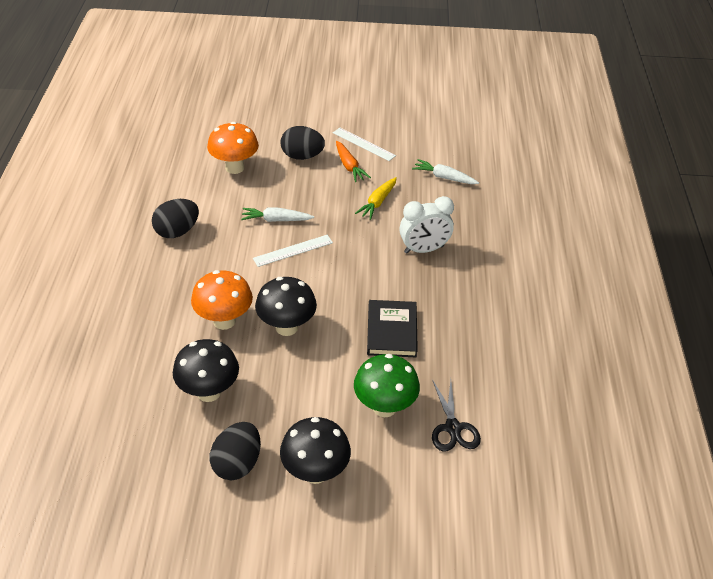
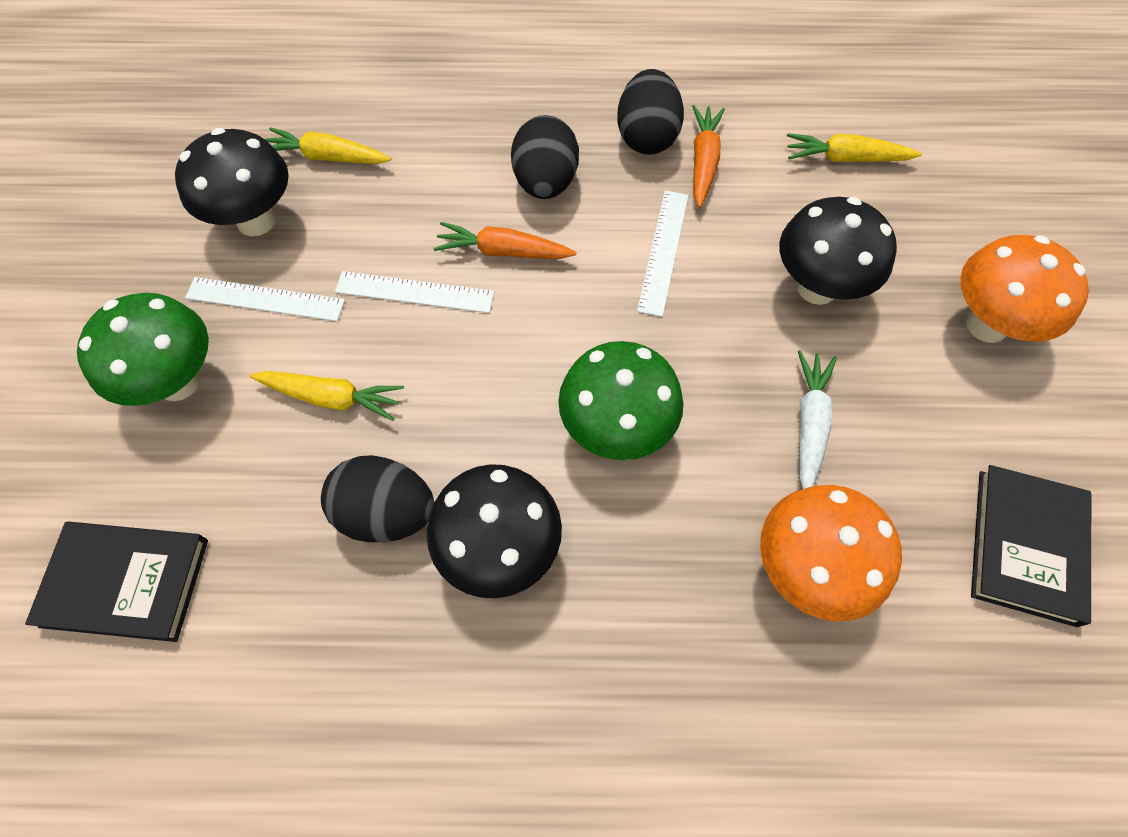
black book: 1 -> 2
black scissors: 1 -> 0
green mushroom: 1 -> 2
orange carrot: 1 -> 2
white carrot: 2 -> 1
white clock: 1 -> 0
white ruler: 2 -> 3
yellow carrot: 1 -> 3

